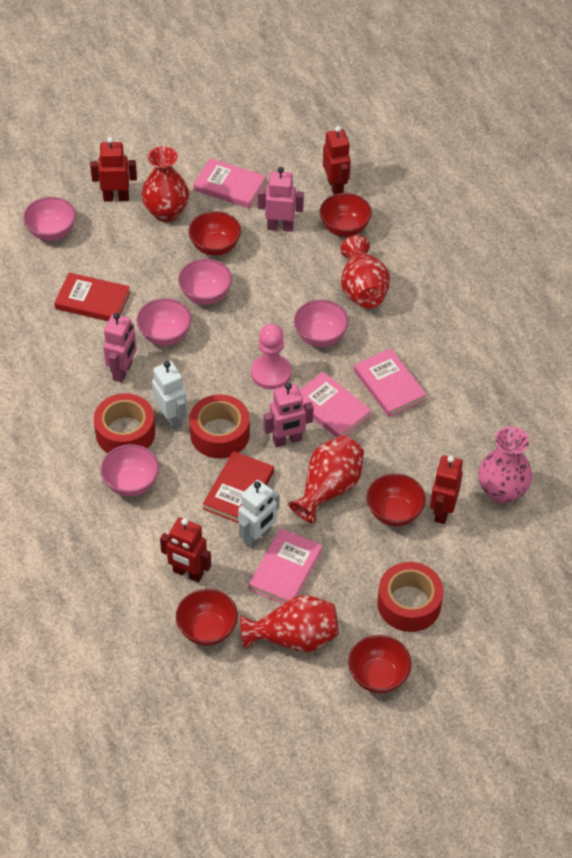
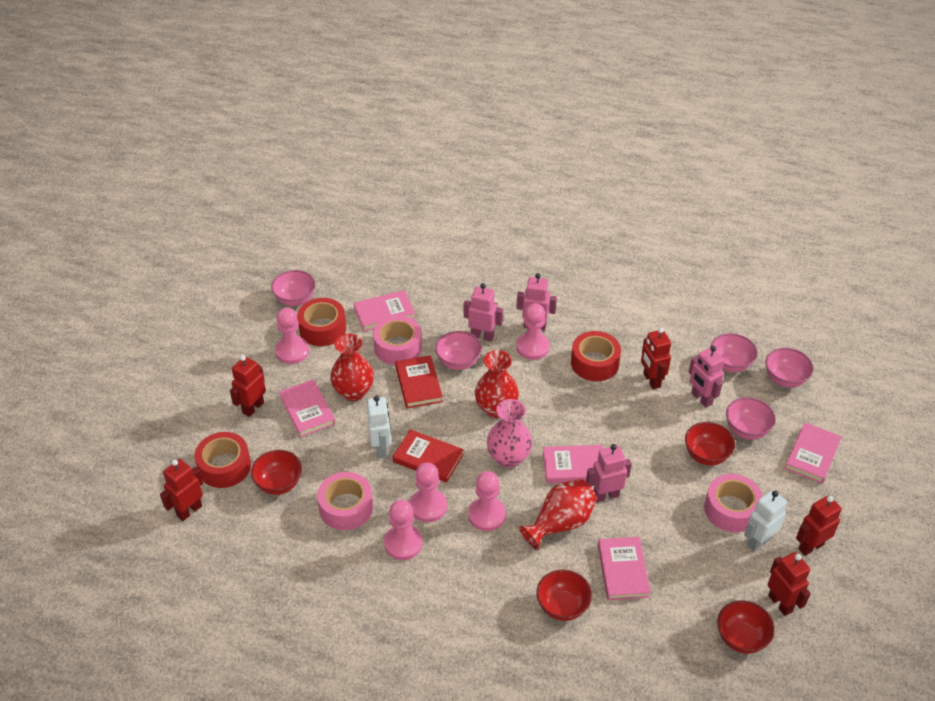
pink book: 4 -> 5
pink pawn: 1 -> 5
pink robot: 3 -> 4
pink tape: 0 -> 3
red bowl: 5 -> 4
red robot: 4 -> 5
red vase: 4 -> 3

